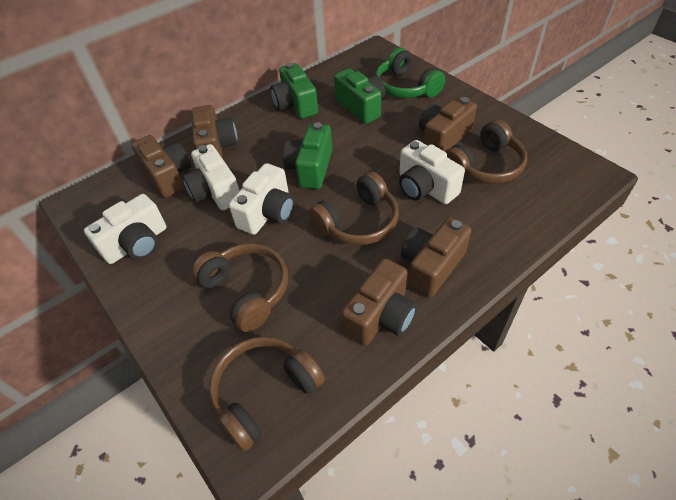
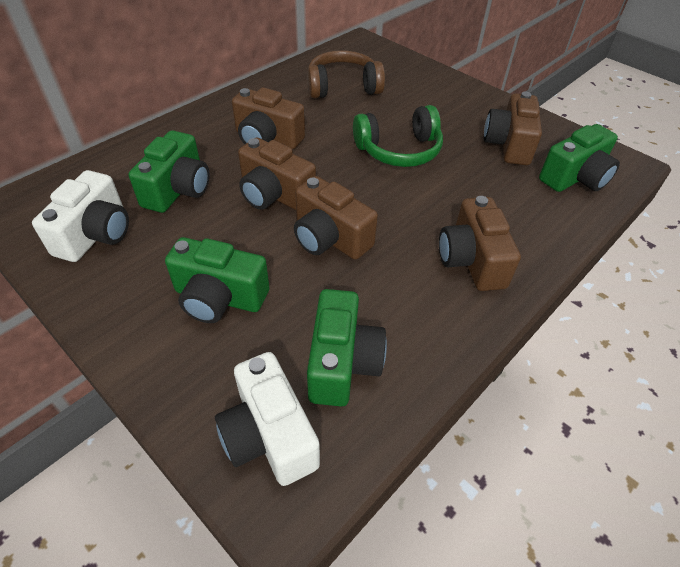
brown headphones: 4 -> 1
green camera: 3 -> 4
white camera: 4 -> 2

